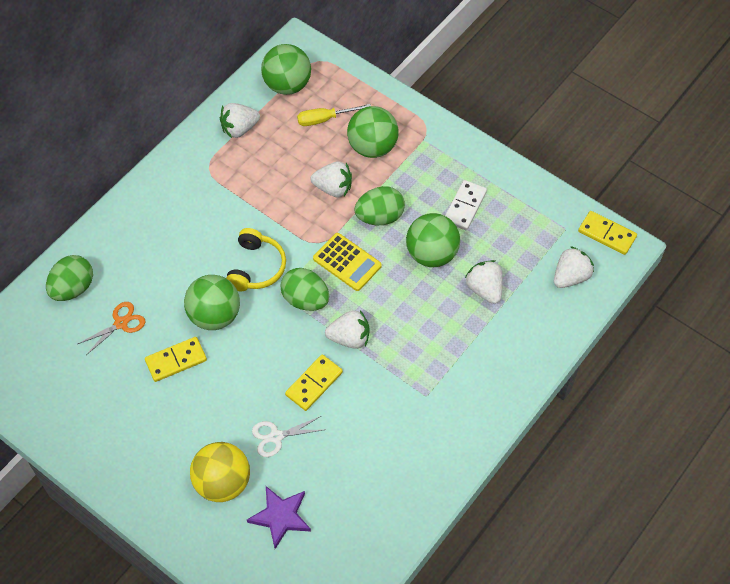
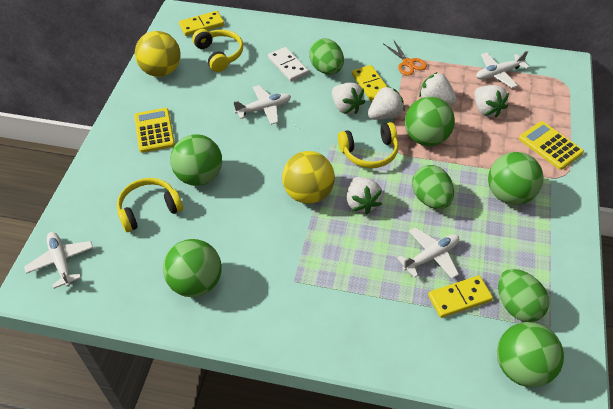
green ball: 4 -> 5
purple star: 1 -> 0
white plane: 0 -> 4
white scissors: 1 -> 0
yellow ball: 1 -> 2
yellow calculator: 1 -> 2
yellow headphones: 1 -> 3
yellow screwdriver: 1 -> 0

